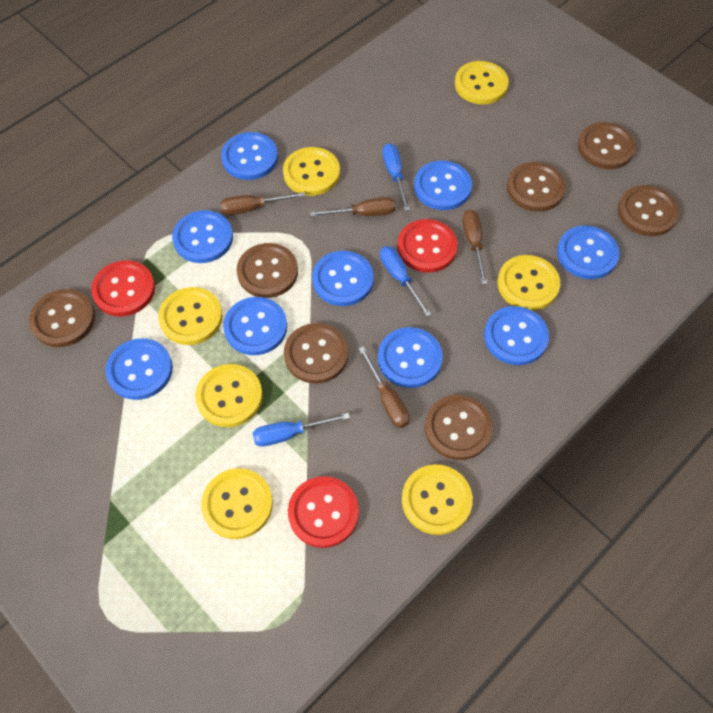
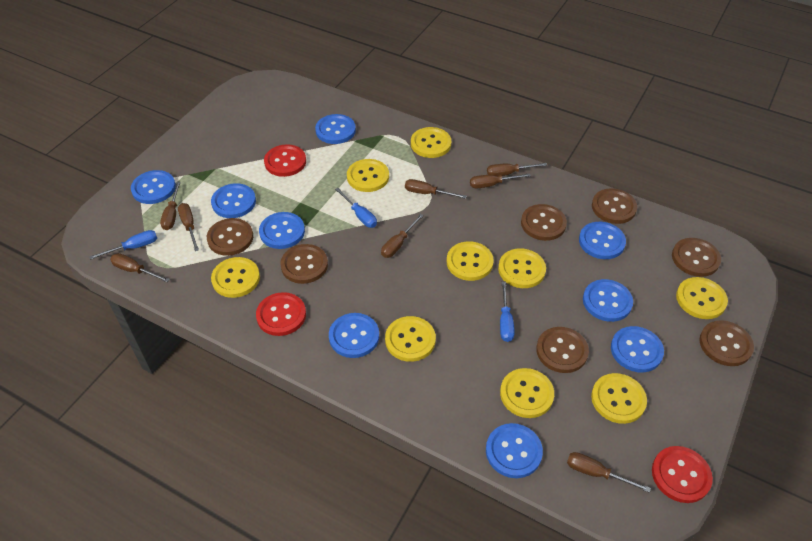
brown screwdriver: 4 -> 8
yellow button: 7 -> 9

